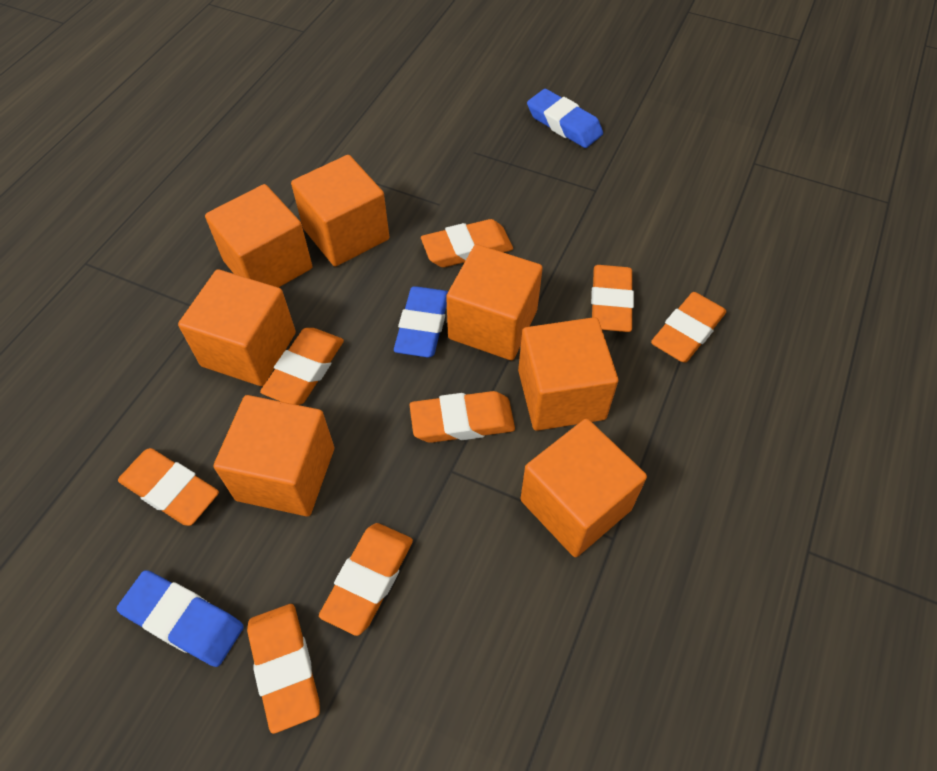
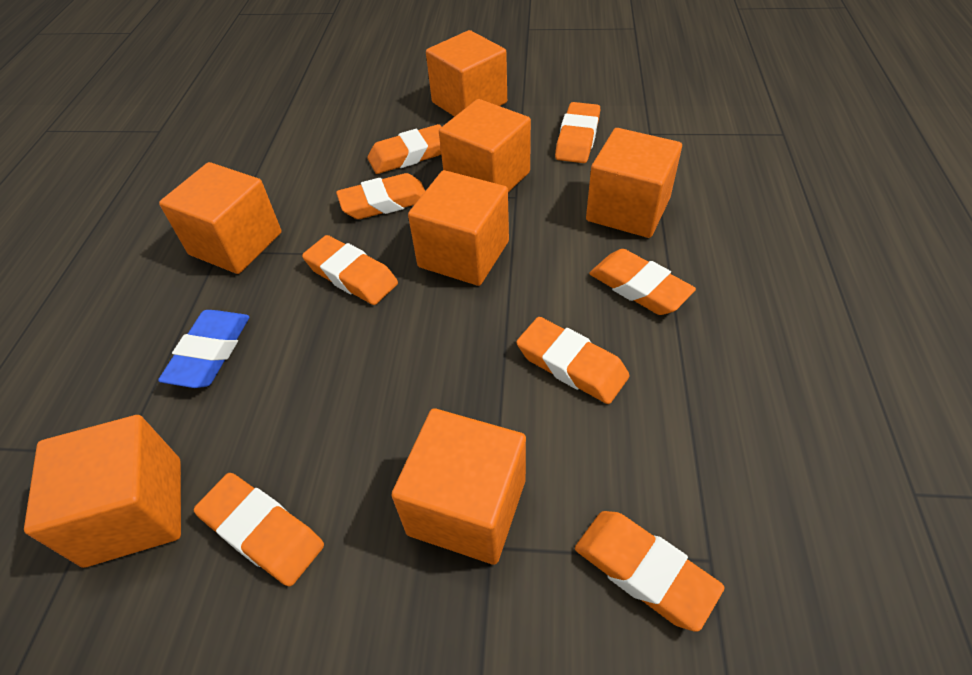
blue eraser: 3 -> 1

